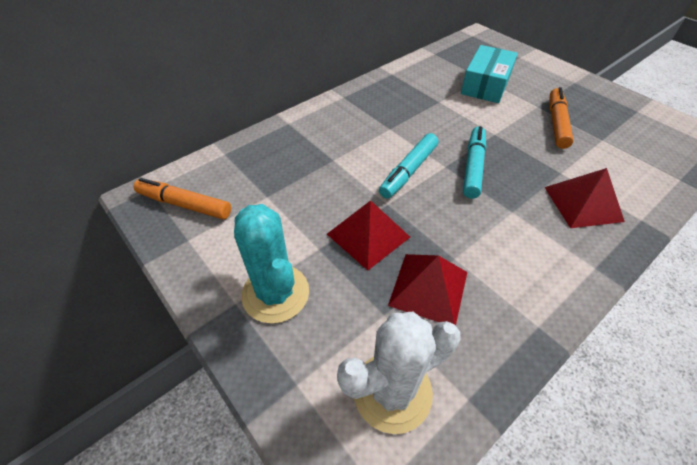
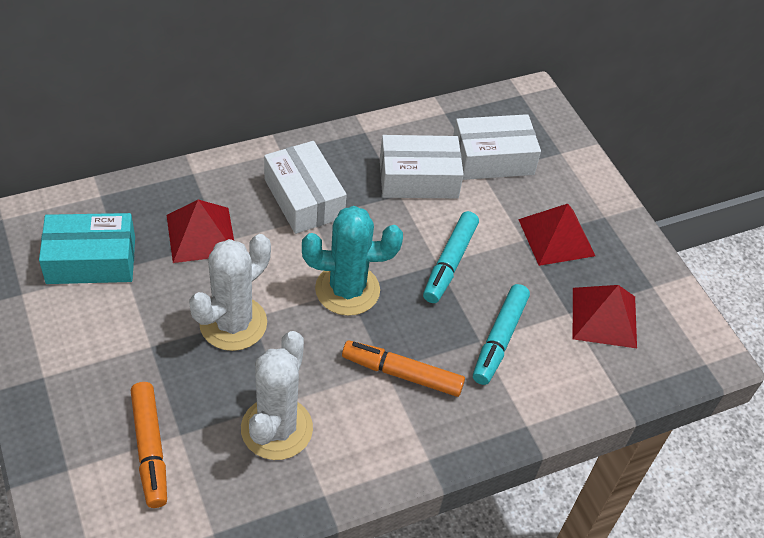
white box: 0 -> 3
white cactus: 1 -> 2

